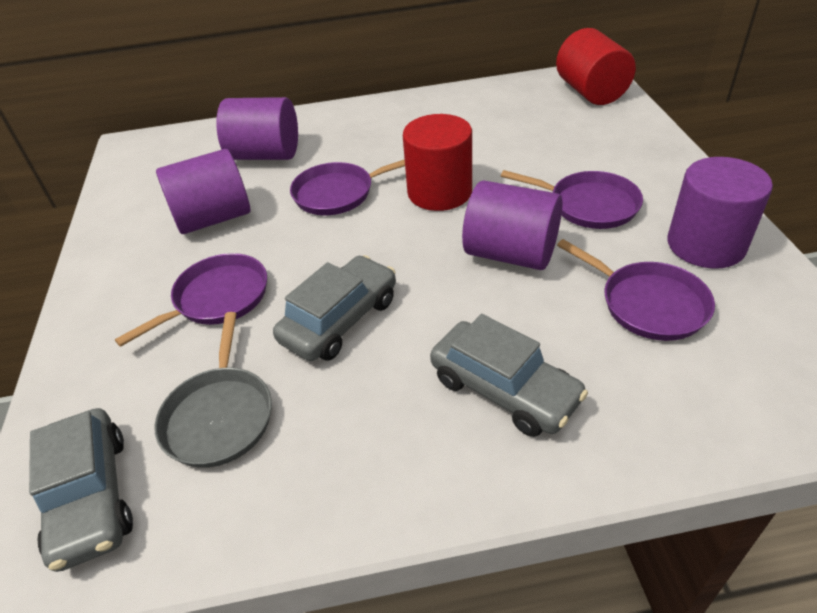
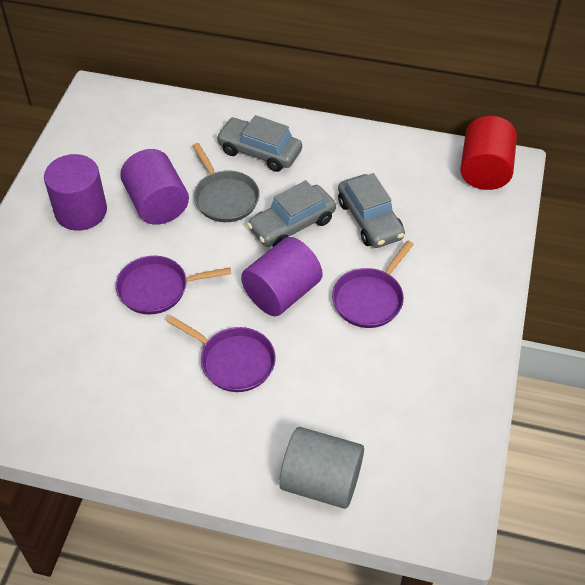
grey cylinder: 0 -> 1
purple cylinder: 4 -> 3
purple pan: 4 -> 3
red cylinder: 2 -> 1

